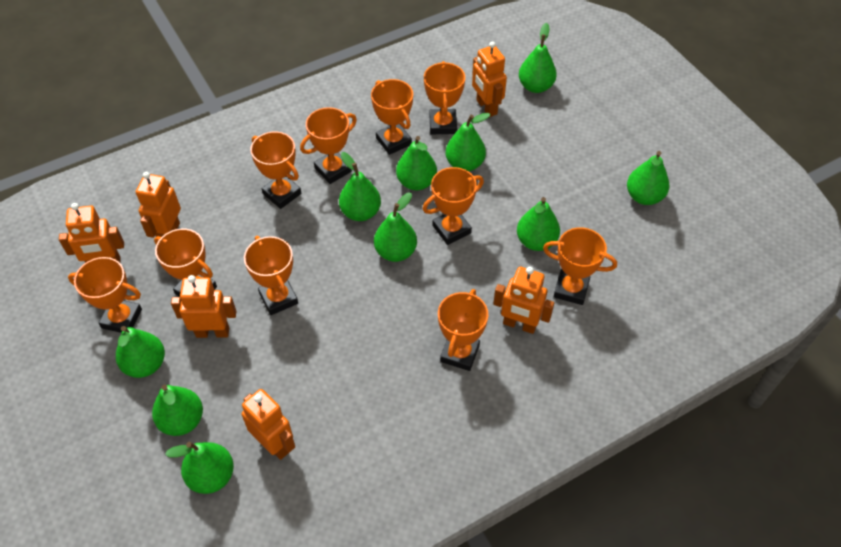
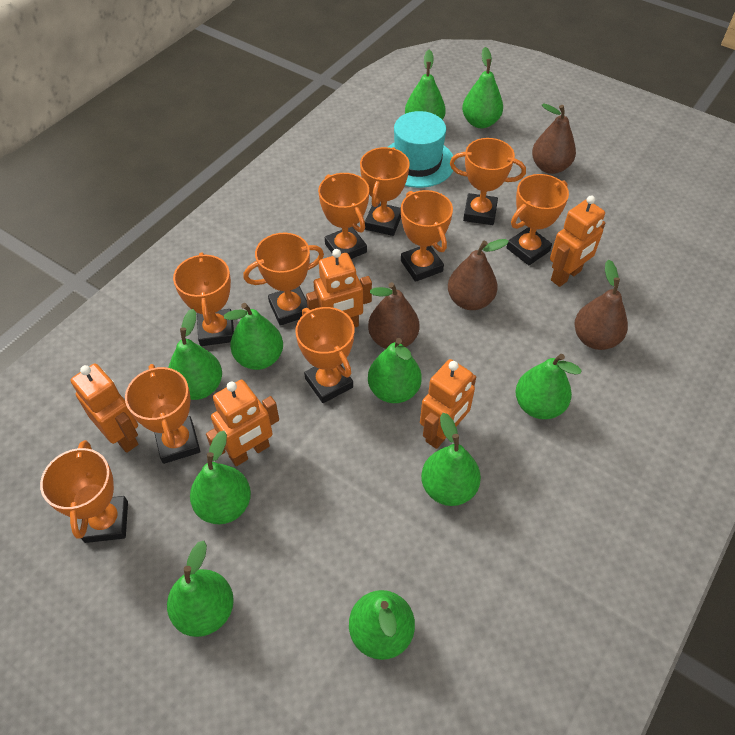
brown pear: 0 -> 4
orange robot: 6 -> 5
turquoise hat: 0 -> 1

